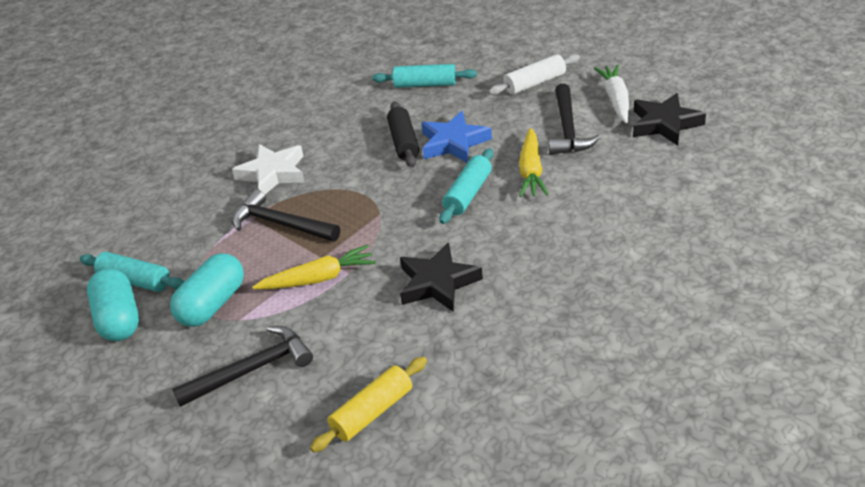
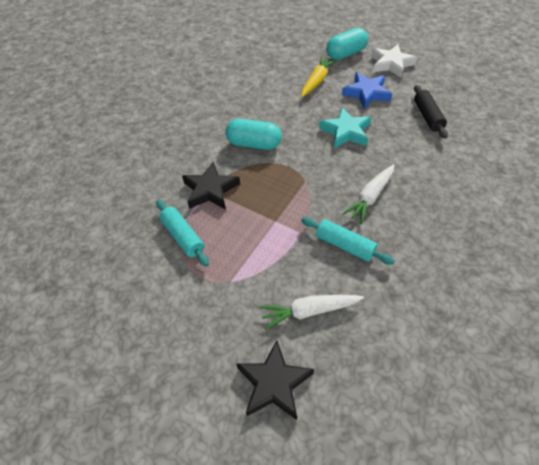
black hammer: 3 -> 0
turquoise rolling pin: 3 -> 2
turquoise star: 0 -> 1
white carrot: 1 -> 2
white rolling pin: 1 -> 0
yellow carrot: 2 -> 1
yellow rolling pin: 1 -> 0

